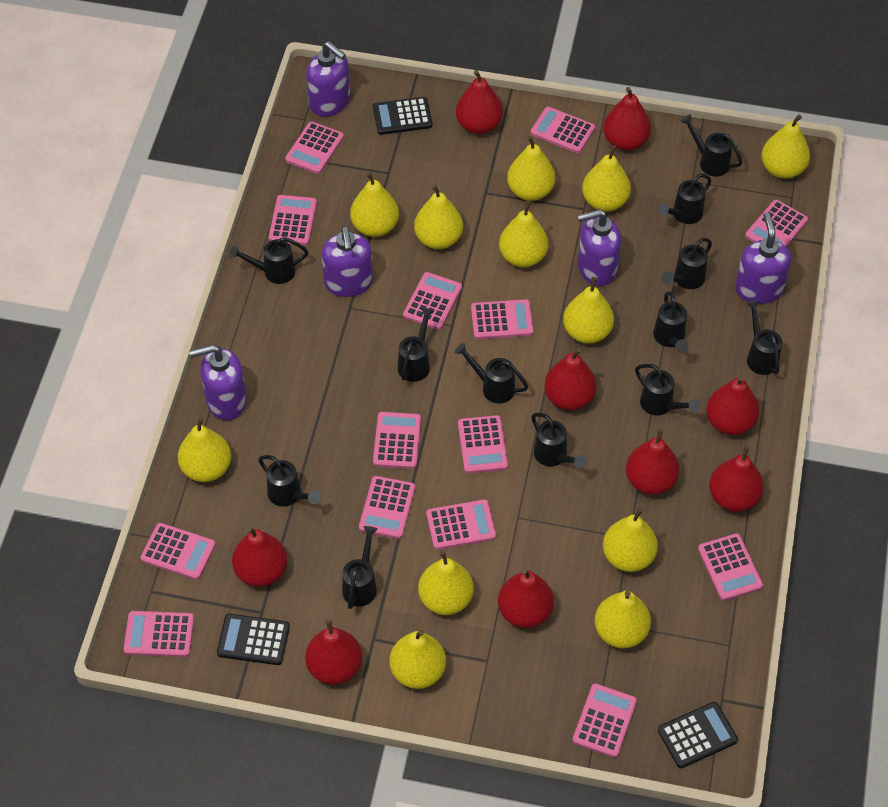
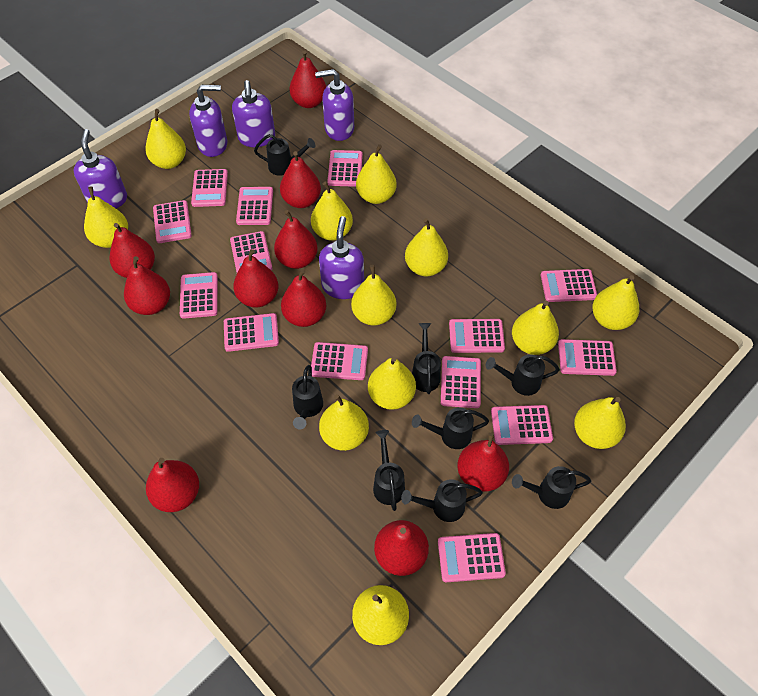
black calculator: 3 -> 0
black watering can: 12 -> 8
red pear: 9 -> 10

